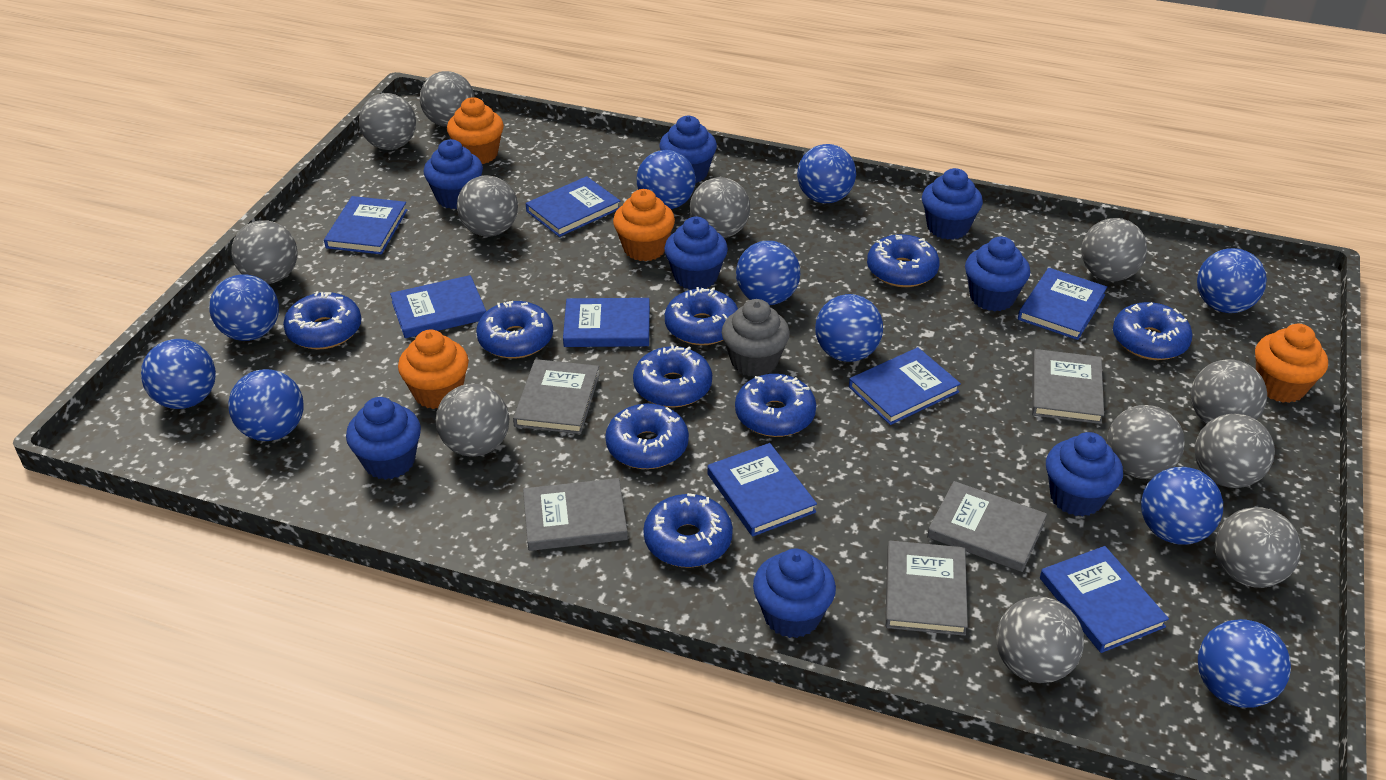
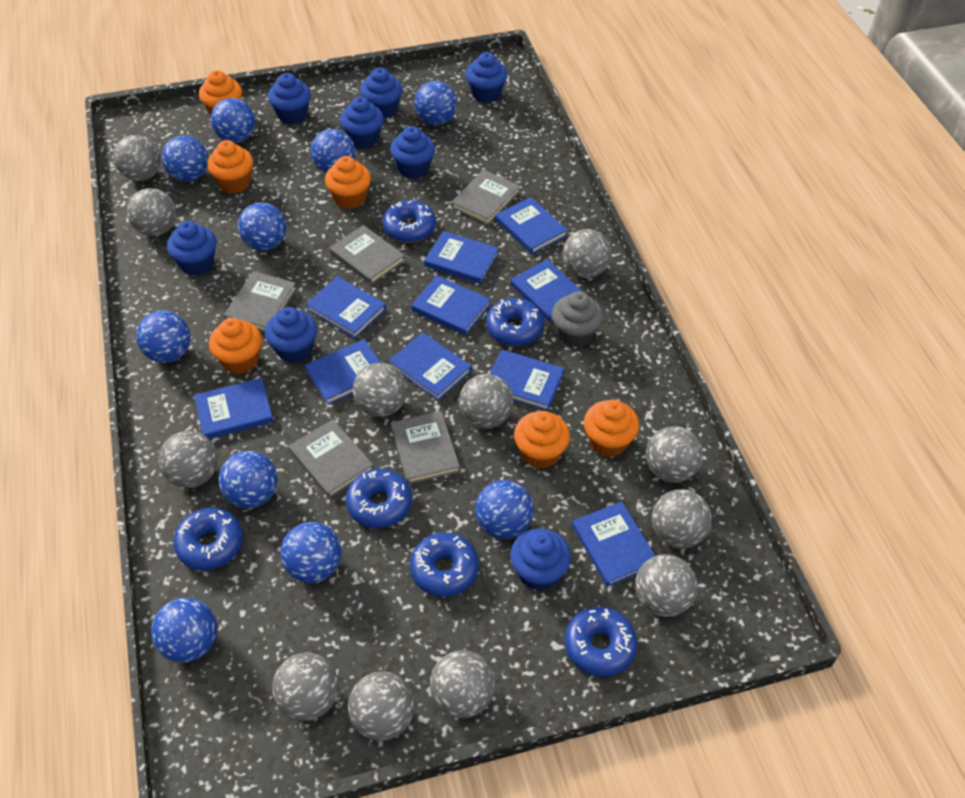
blue book: 8 -> 10
blue donut: 9 -> 6
orange cupcake: 4 -> 6

